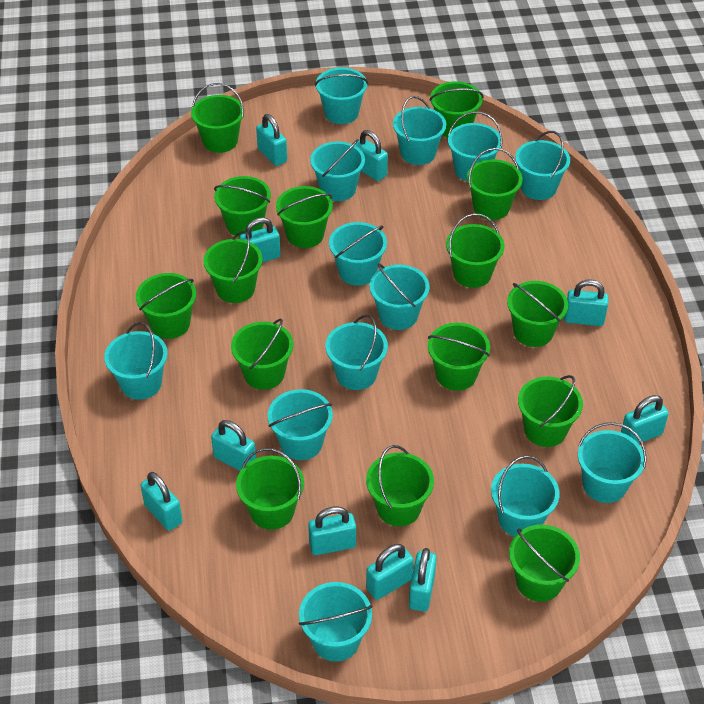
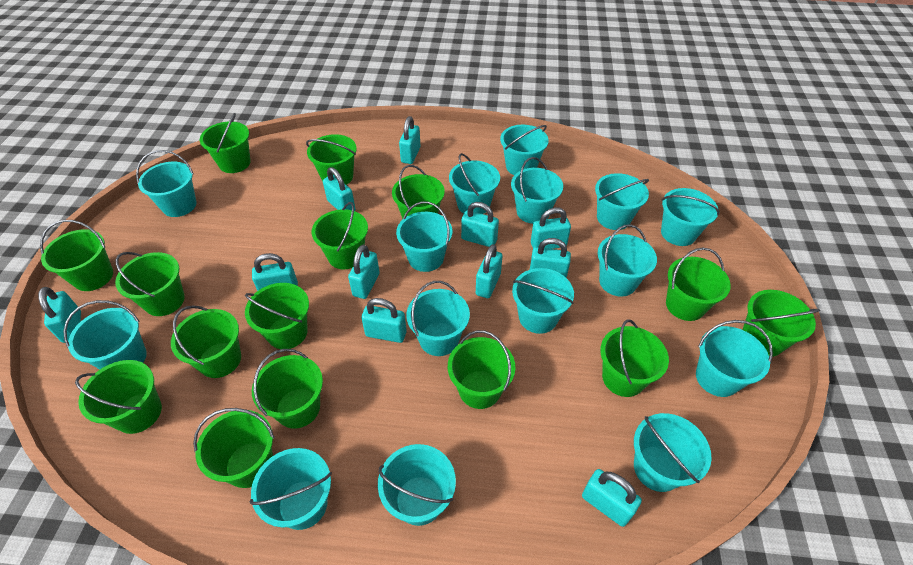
turquoise bucket: 13 -> 15
turquoise padlock: 10 -> 11

